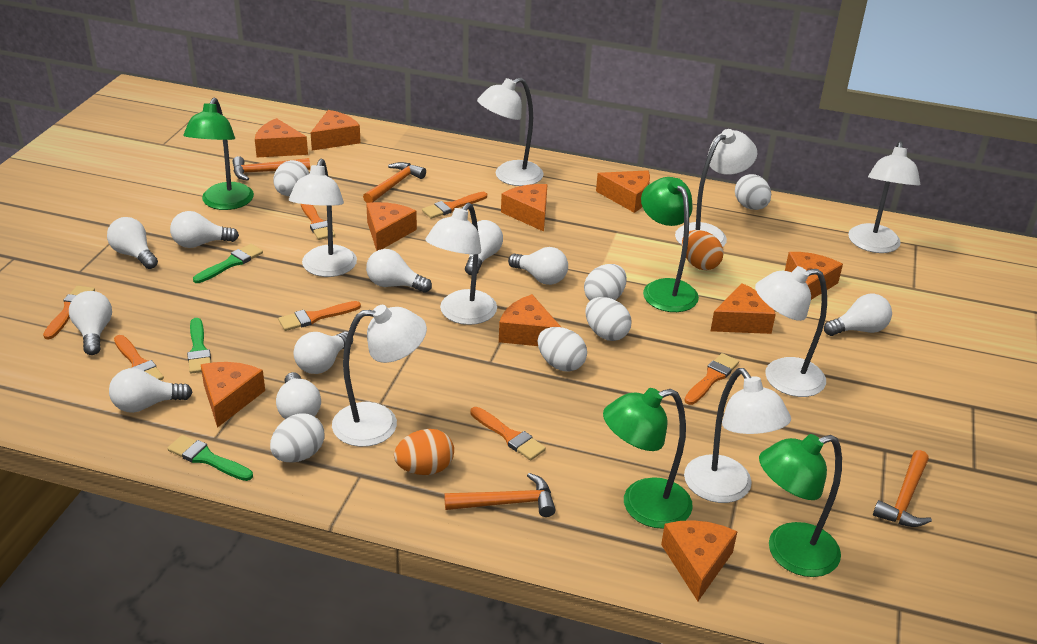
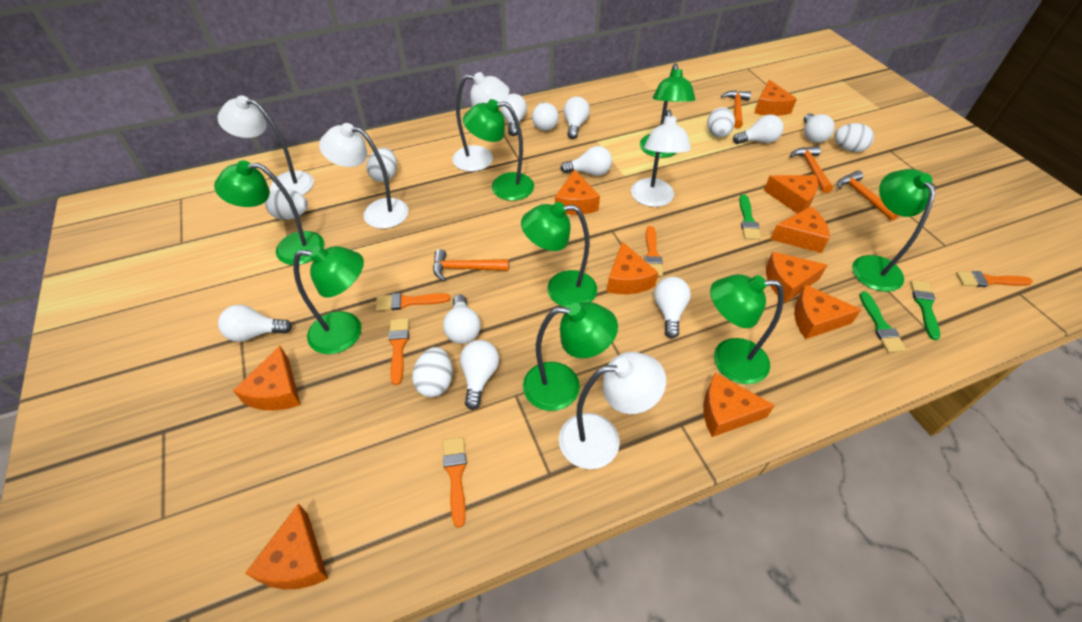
green lamp: 4 -> 8
orange brush: 7 -> 5
orange egg: 2 -> 0
white egg: 6 -> 5
white lamp: 8 -> 5

